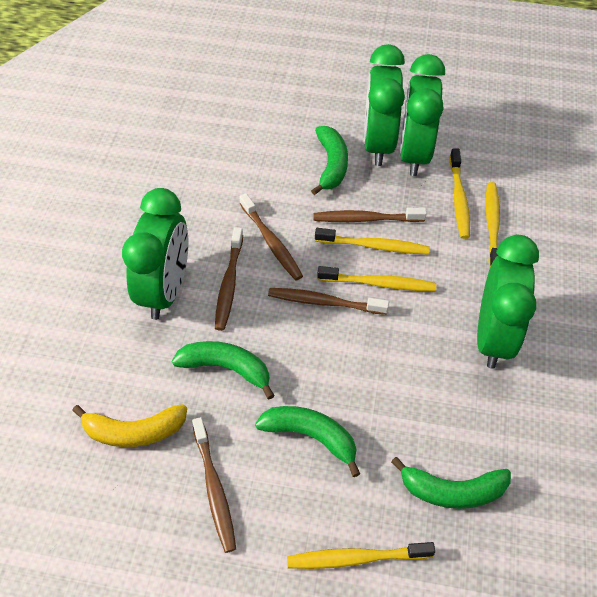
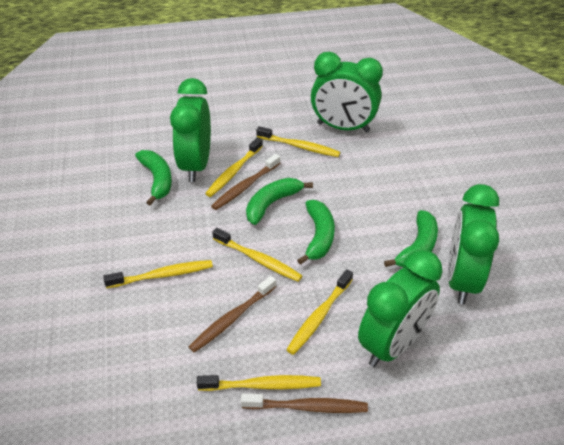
brown toothbrush: 5 -> 3
yellow banana: 1 -> 0
yellow toothbrush: 5 -> 6

